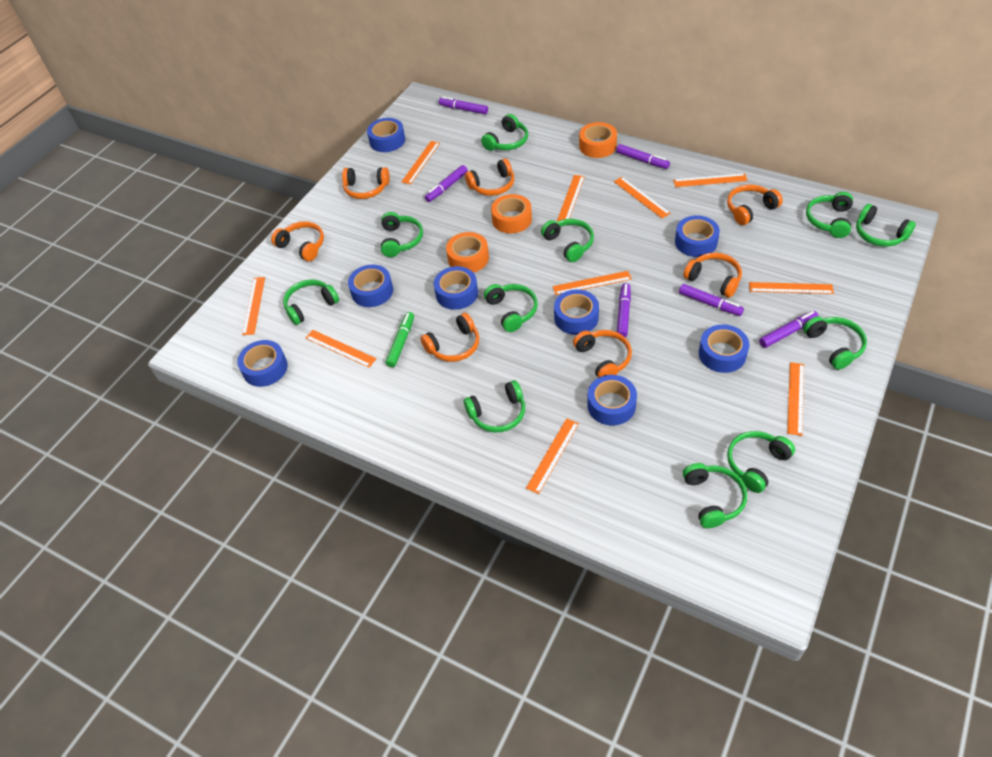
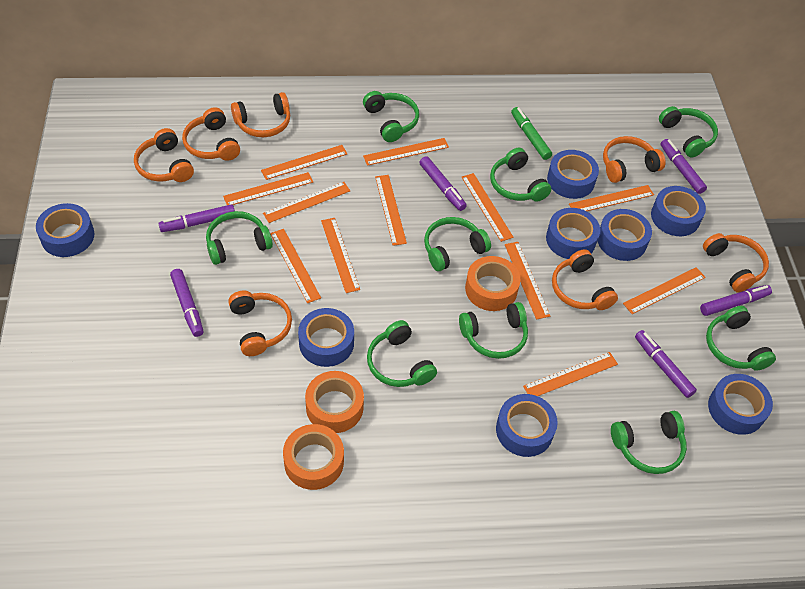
green headphones: 11 -> 9
orange ruler: 10 -> 12

